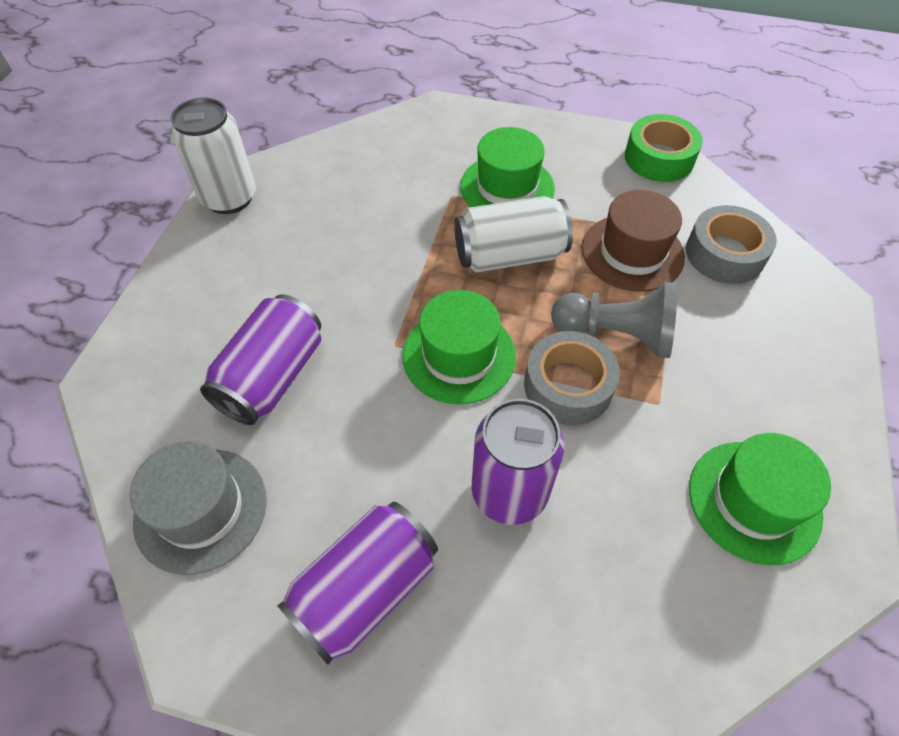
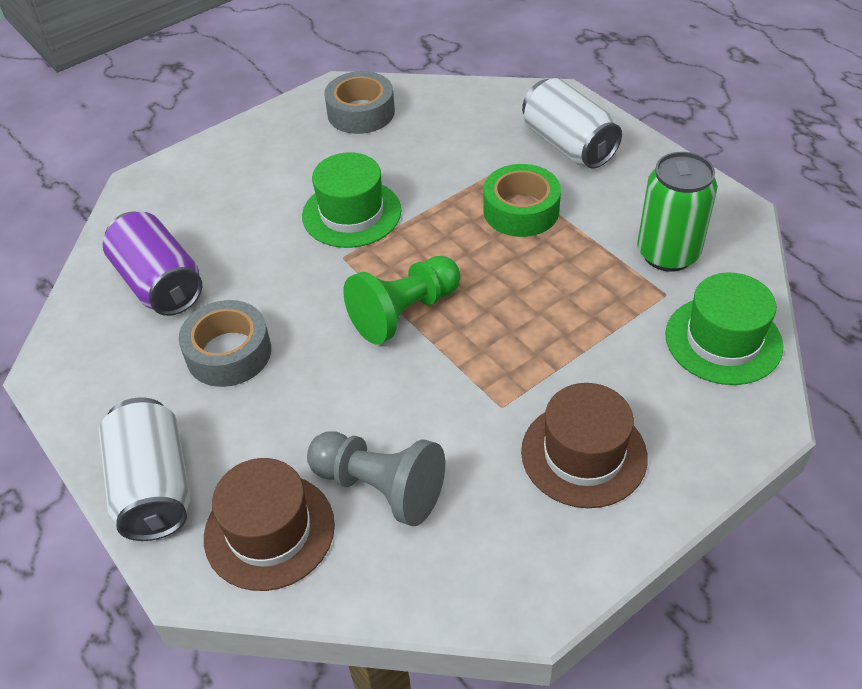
brown hat: 1 -> 2
green can: 0 -> 1
green hat: 3 -> 2
green pawn: 0 -> 1
grey hat: 1 -> 0
purple can: 3 -> 1

